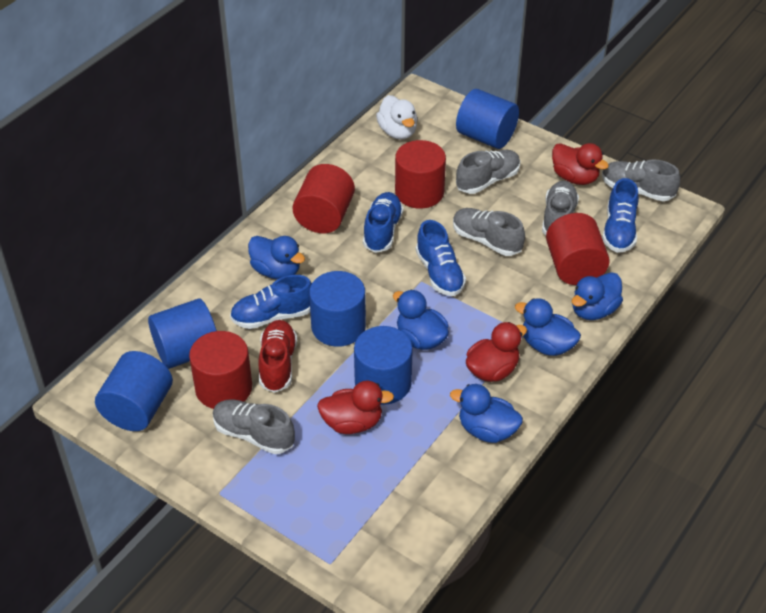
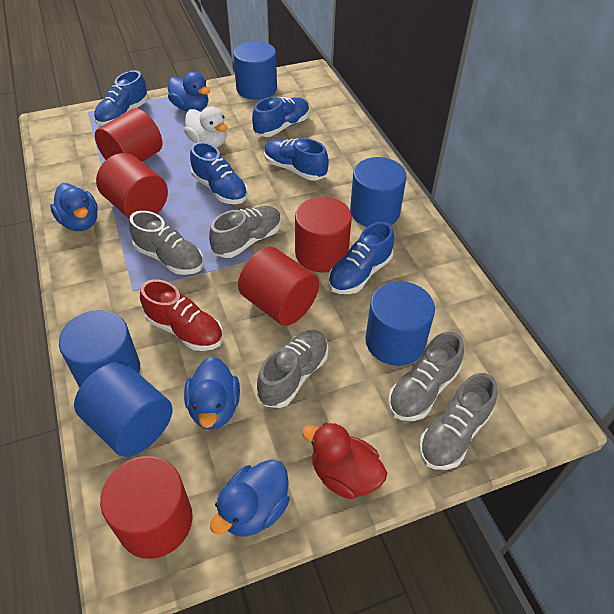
blue duck: 5 -> 4
blue shoe: 4 -> 5
red cylinder: 4 -> 5
red duck: 3 -> 1

